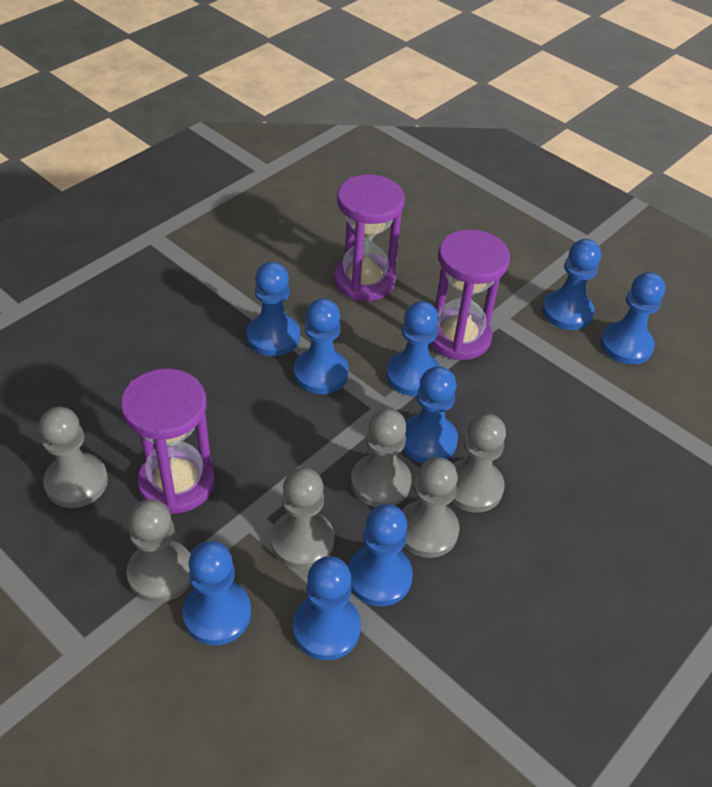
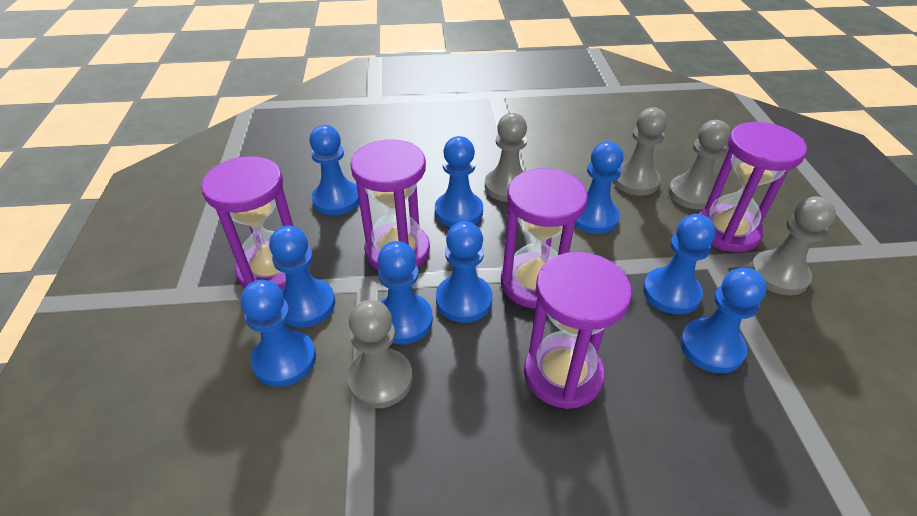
grey pawn: 6 -> 5
purple hourglass: 3 -> 5

